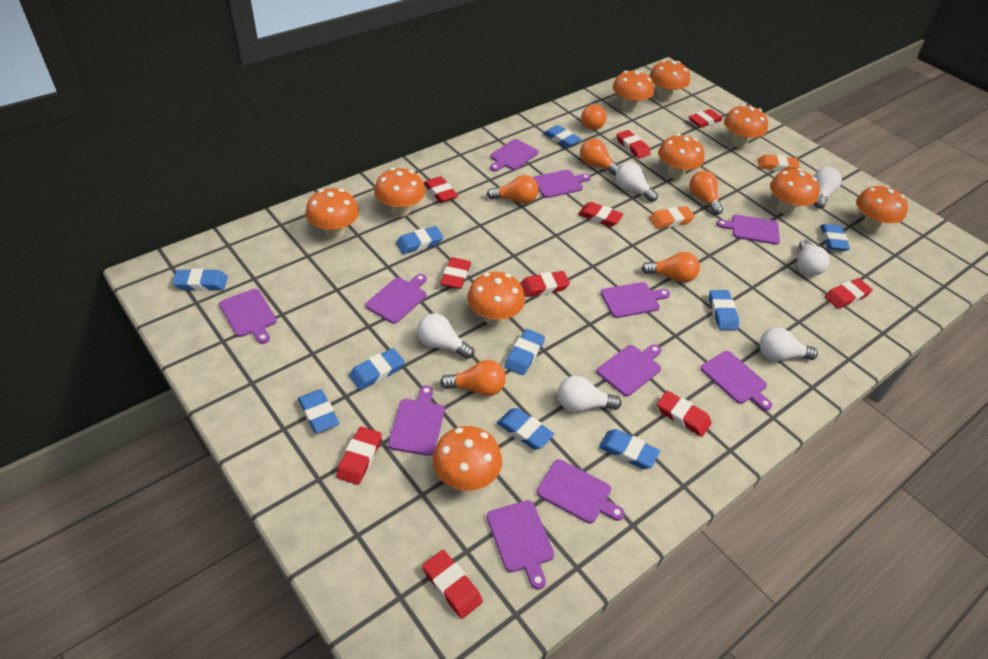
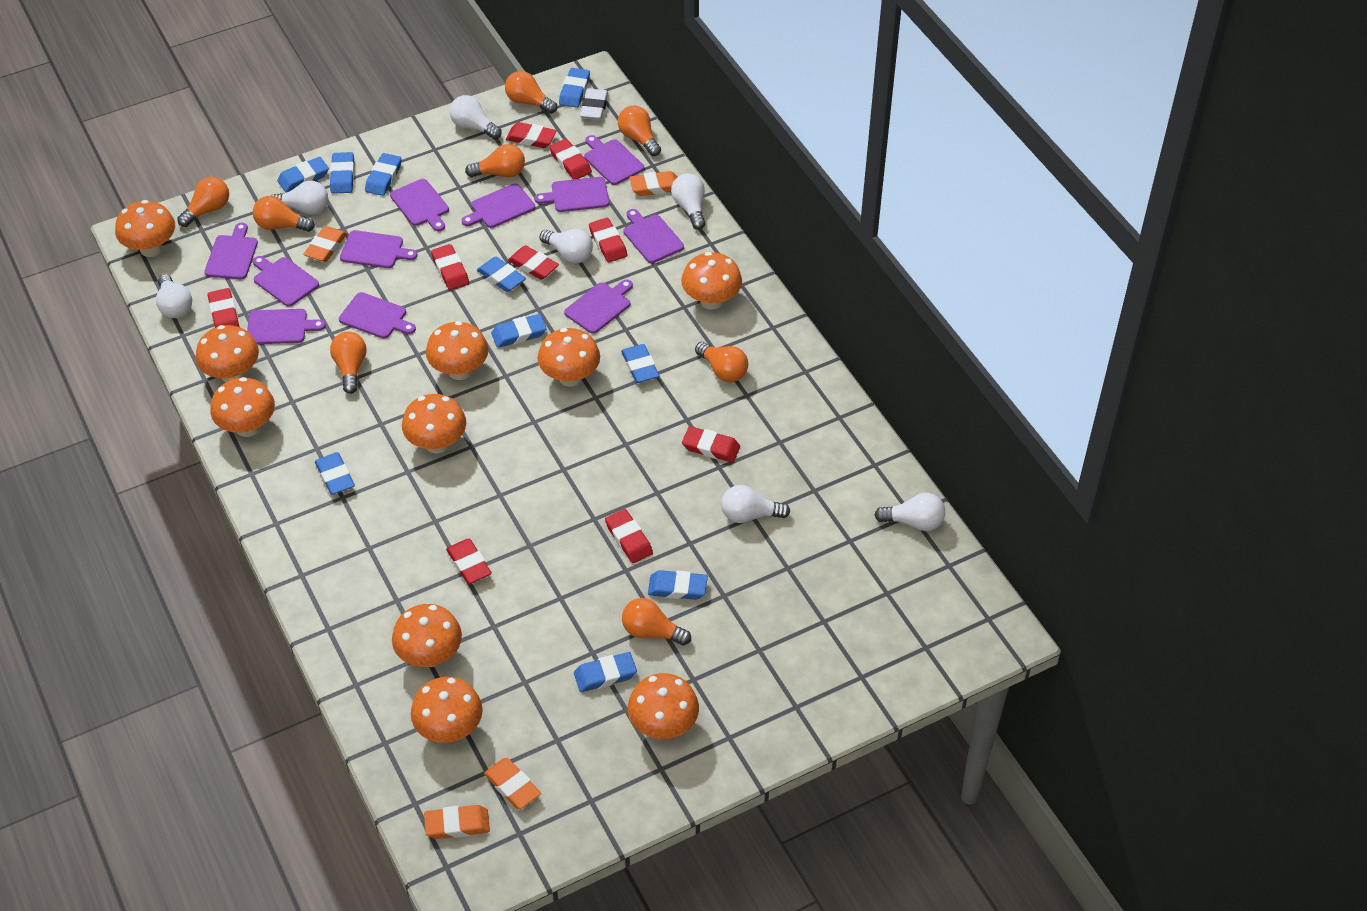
orange eraser: 2 -> 4
orange light bulb: 6 -> 8
red eraser: 10 -> 9
white eraser: 0 -> 1
white light bulb: 6 -> 7

